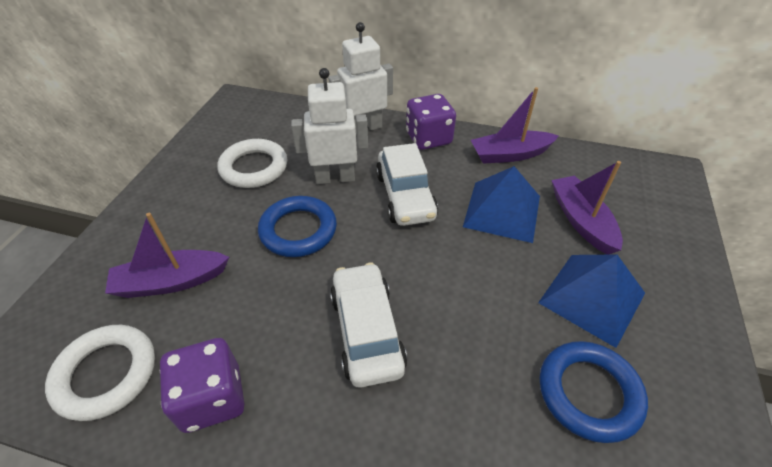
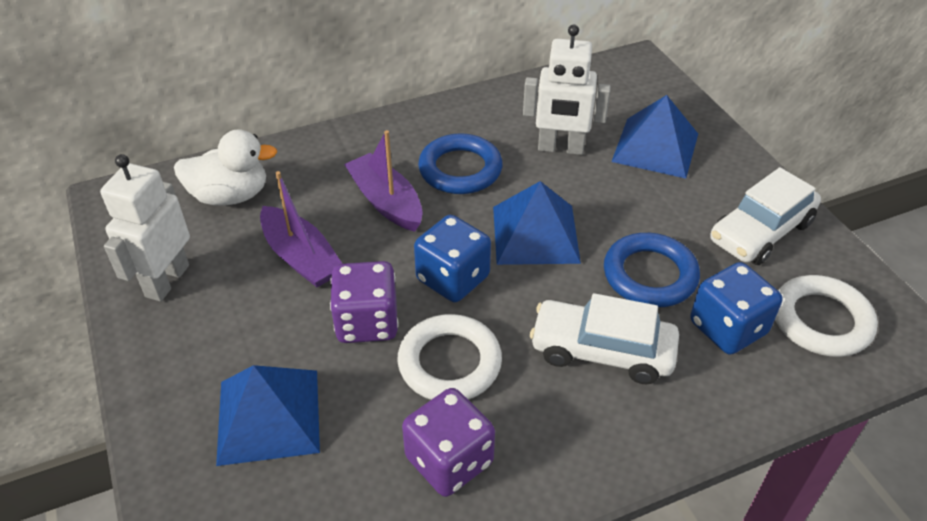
blue dice: 0 -> 2
blue pyramid: 2 -> 3
purple boat: 3 -> 2
white duck: 0 -> 1

